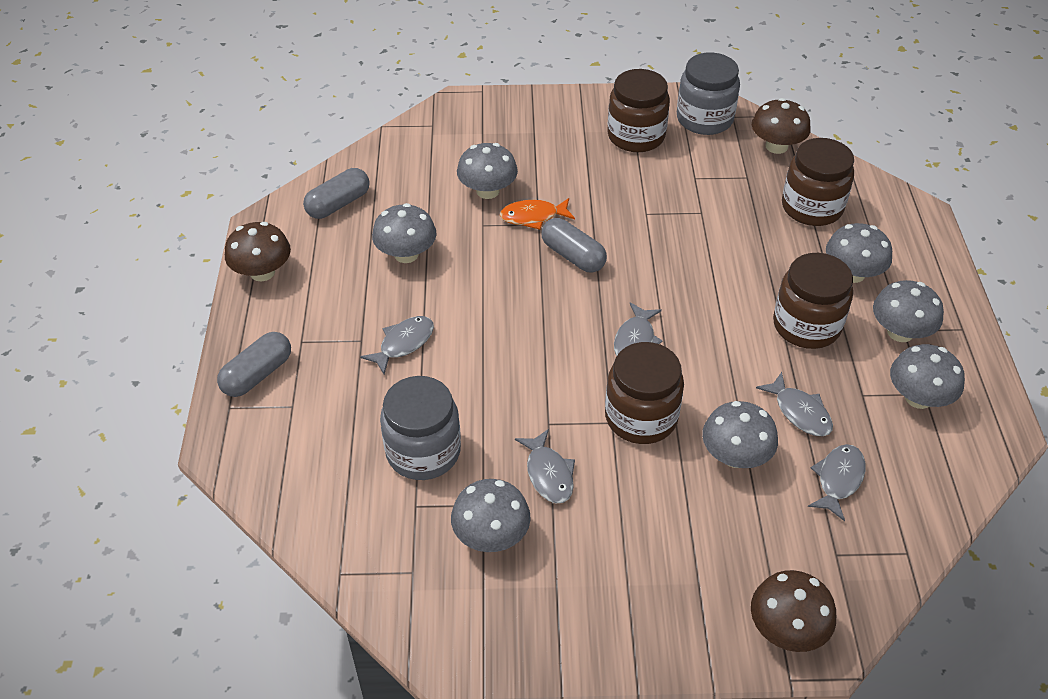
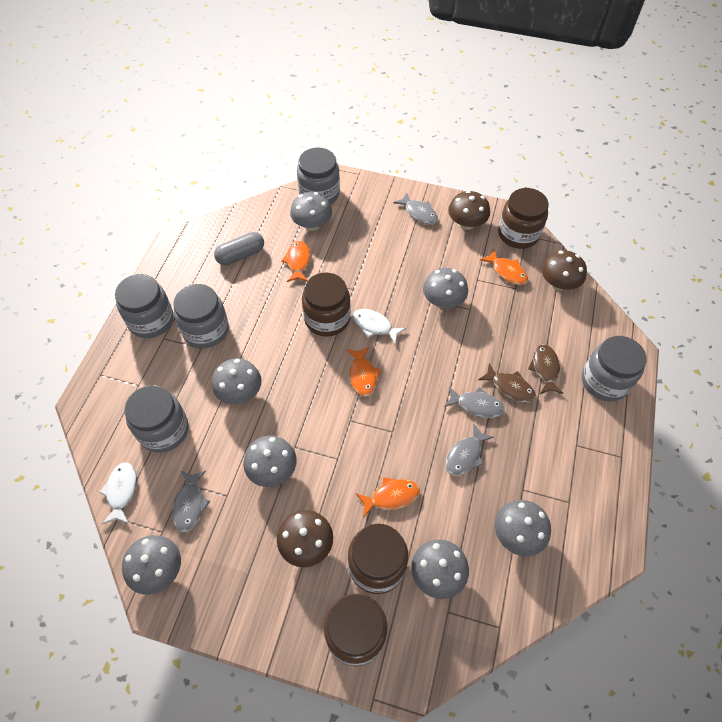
brown fish: 0 -> 2
grey capsule: 3 -> 1
grey fish: 5 -> 4
grey jar: 2 -> 5
orange fish: 1 -> 4
white fish: 0 -> 2

